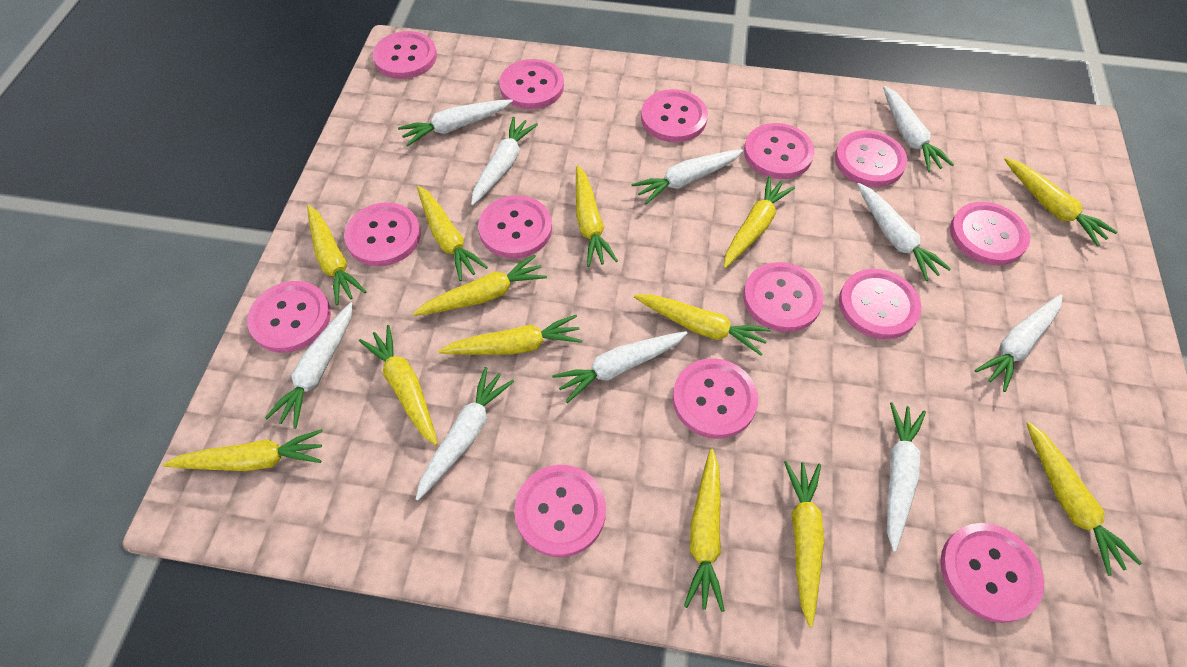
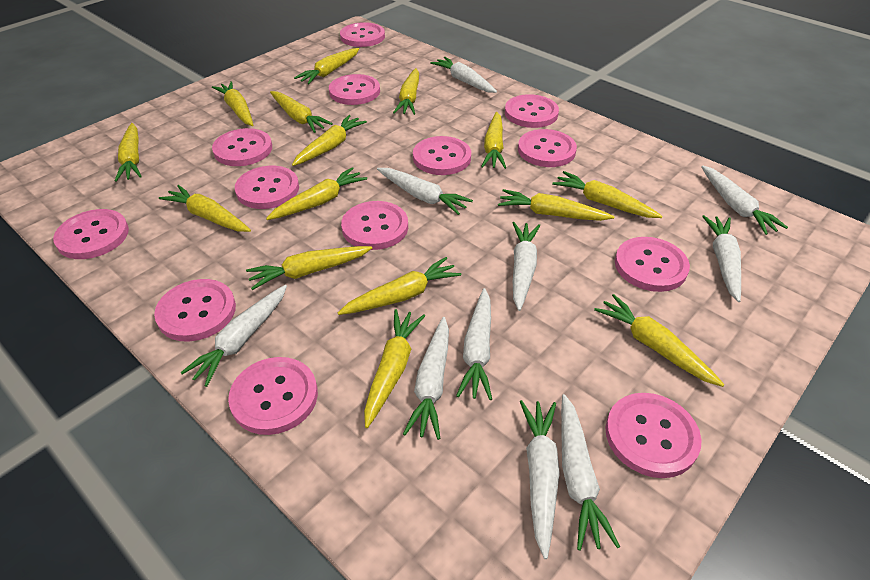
pink button: 14 -> 13
yellow carrot: 13 -> 15

